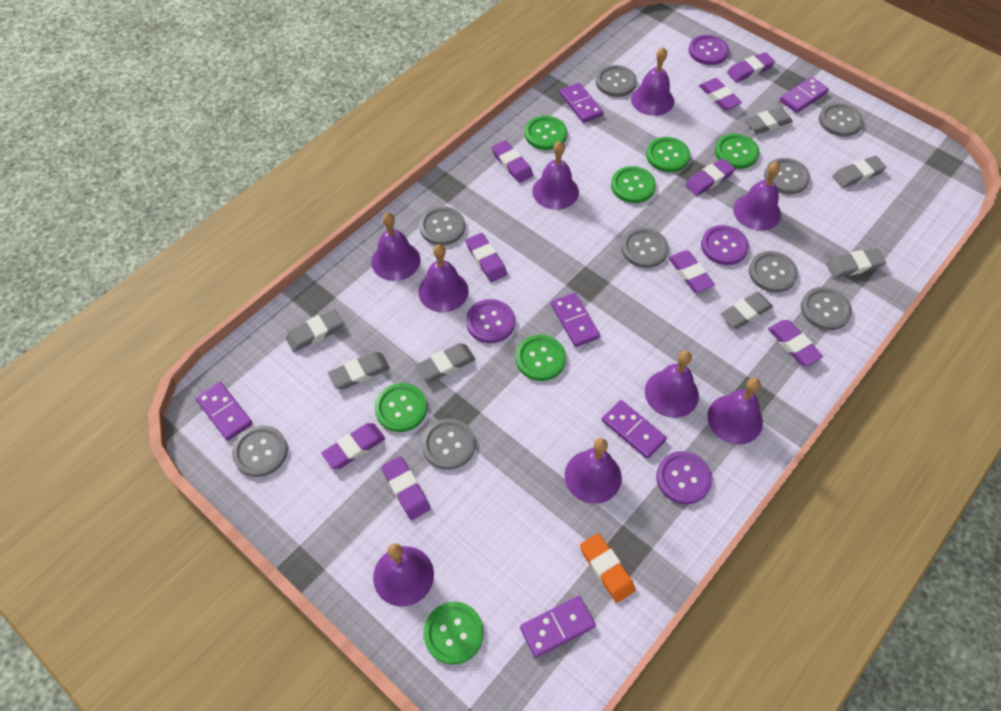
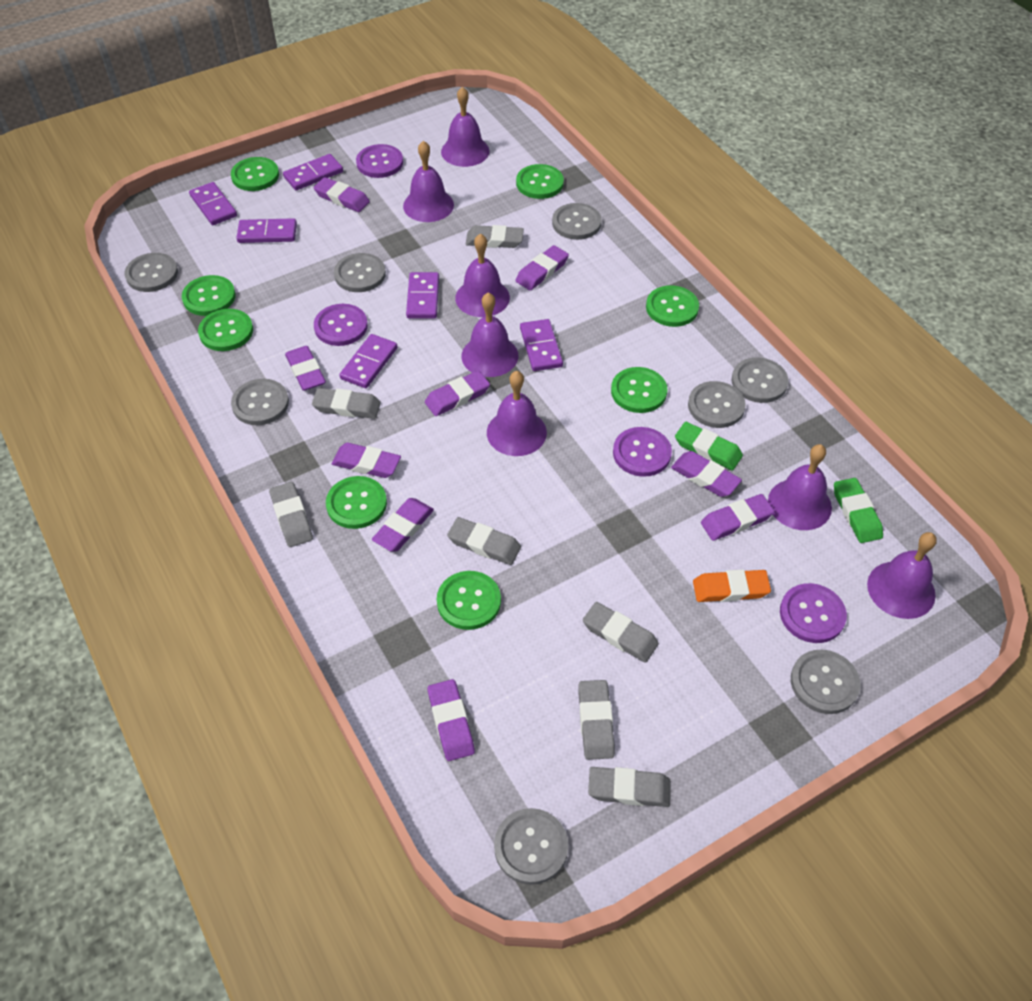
green button: 7 -> 8
green eraser: 0 -> 2
grey button: 9 -> 8
purple bell: 9 -> 7

